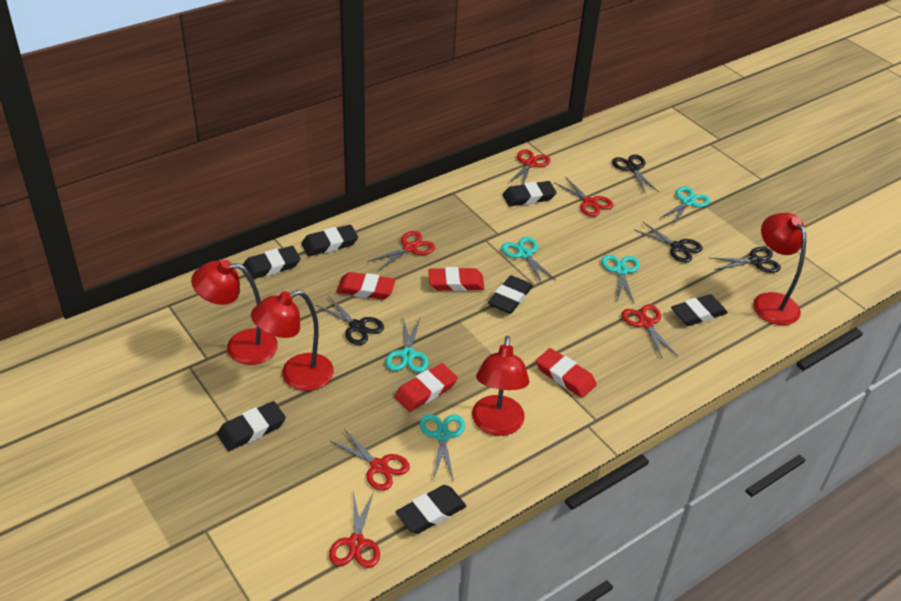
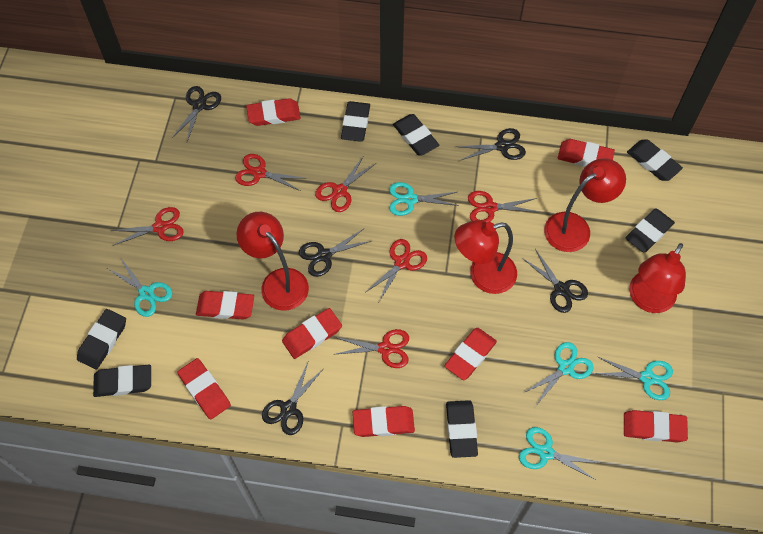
black scissors: 4 -> 5
red eraser: 4 -> 8

